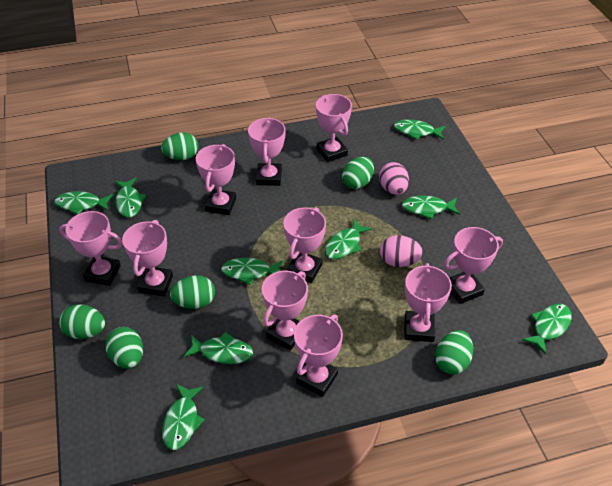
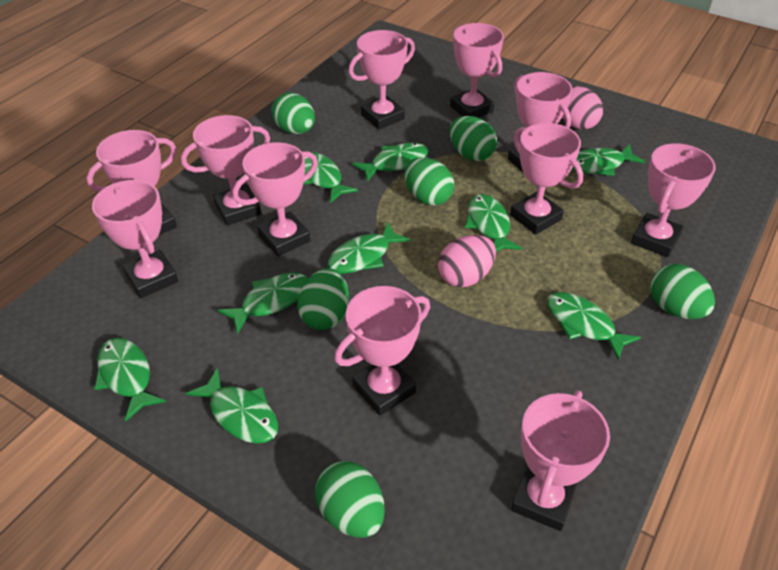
pink trophy: 10 -> 11

